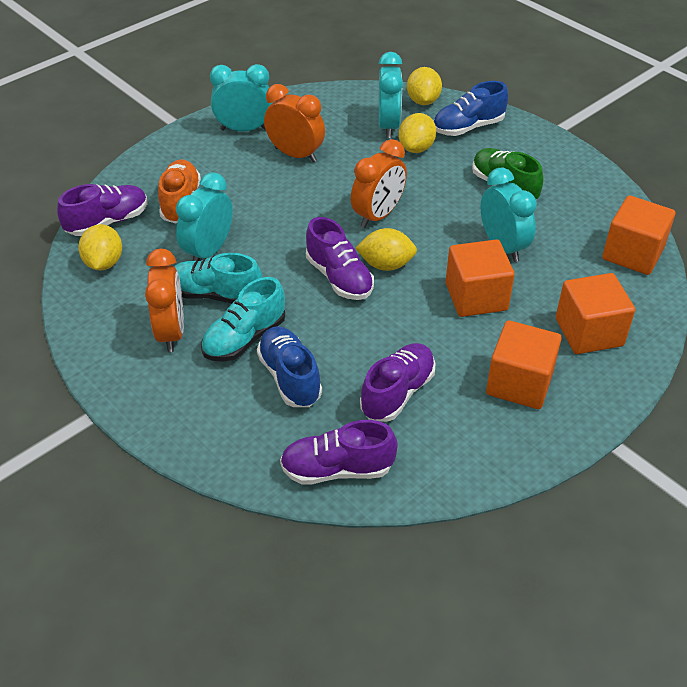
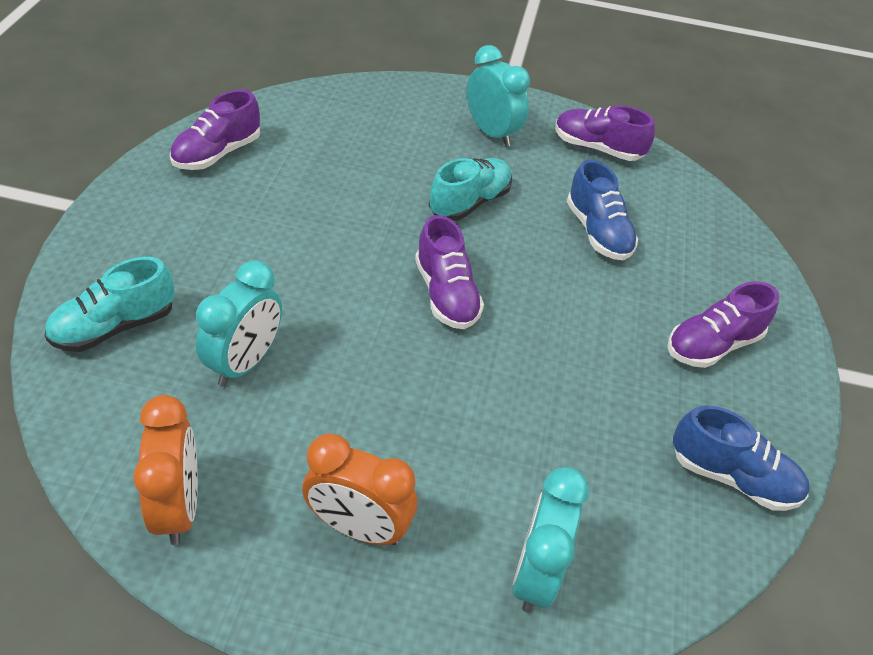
green shoe: 1 -> 0
orange clock: 3 -> 2
orange cube: 4 -> 0
orange shoe: 1 -> 0
turquoise clock: 4 -> 3
yellow lemon: 4 -> 0

